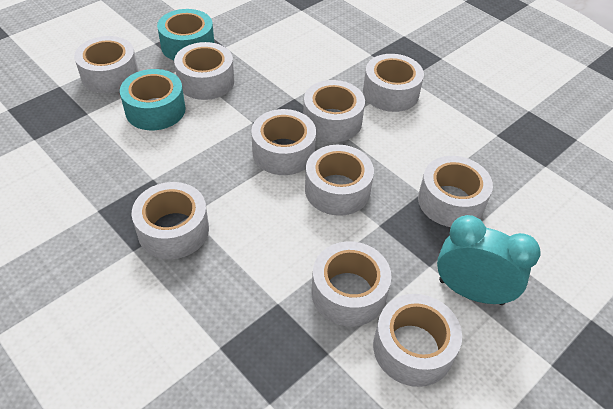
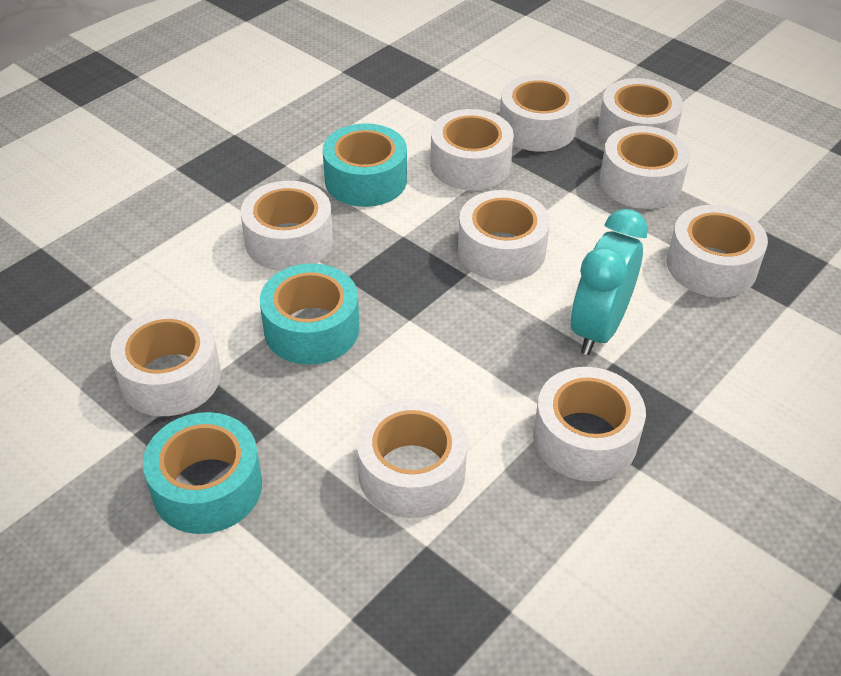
turquoise tape: 2 -> 3

